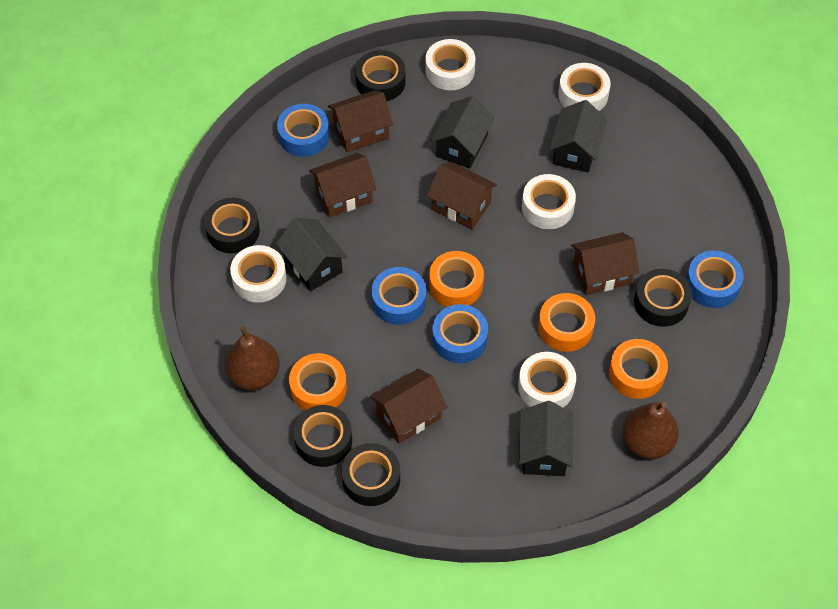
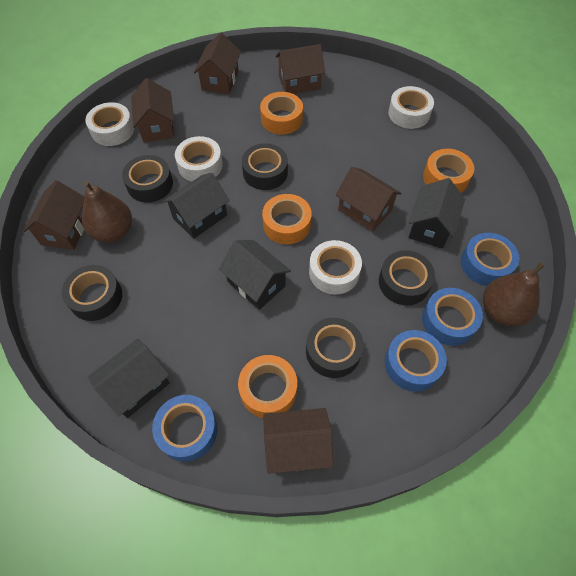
brown house: 5 -> 6
white tape: 5 -> 4

